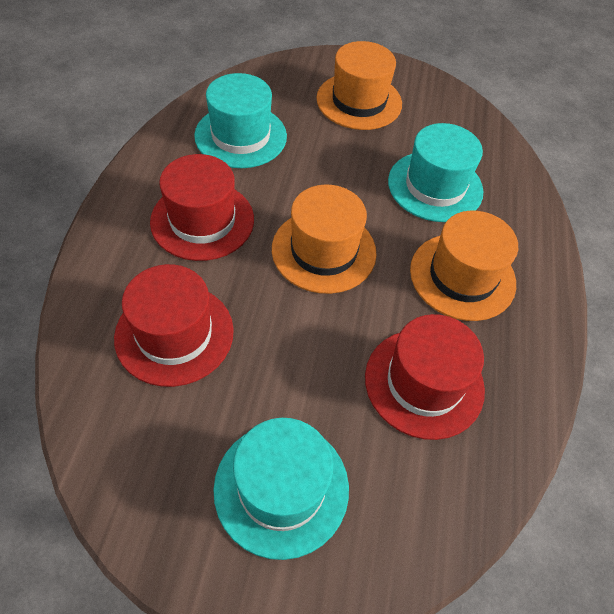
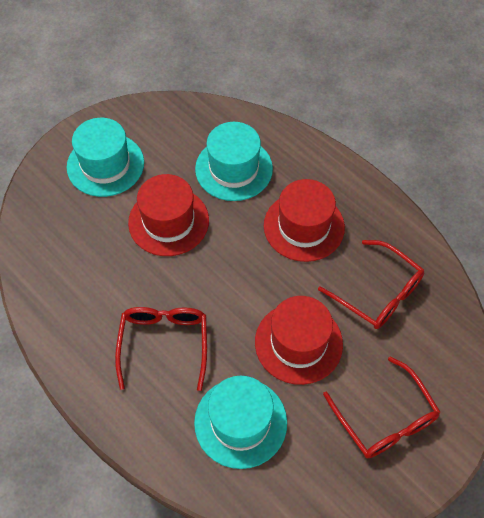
orange hat: 3 -> 0
red glasses: 0 -> 3

